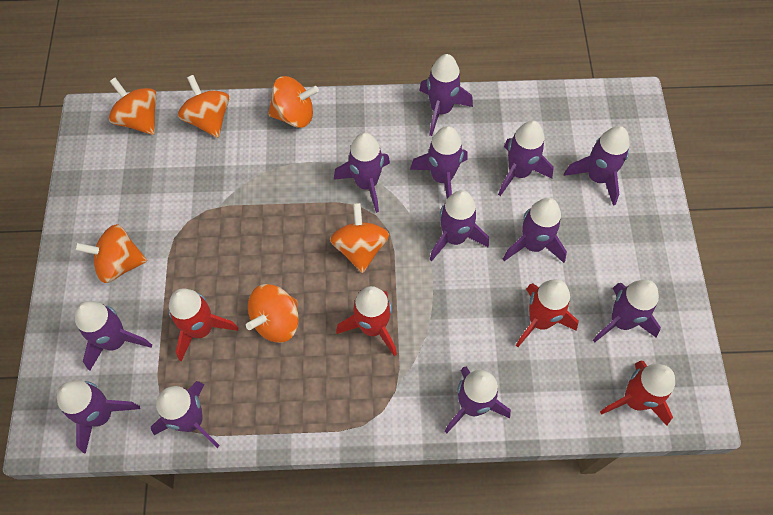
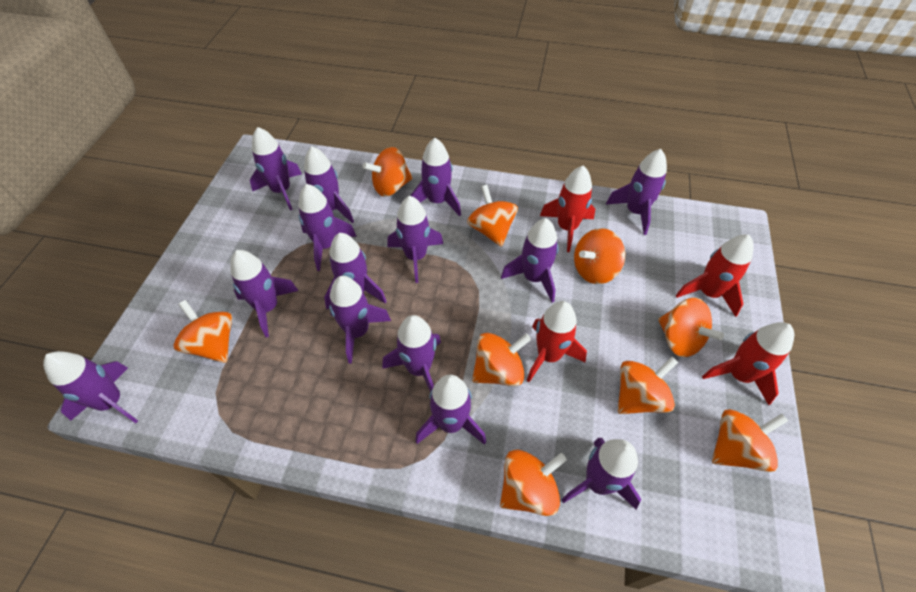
orange spinning top: 6 -> 9
purple rocket: 12 -> 14

